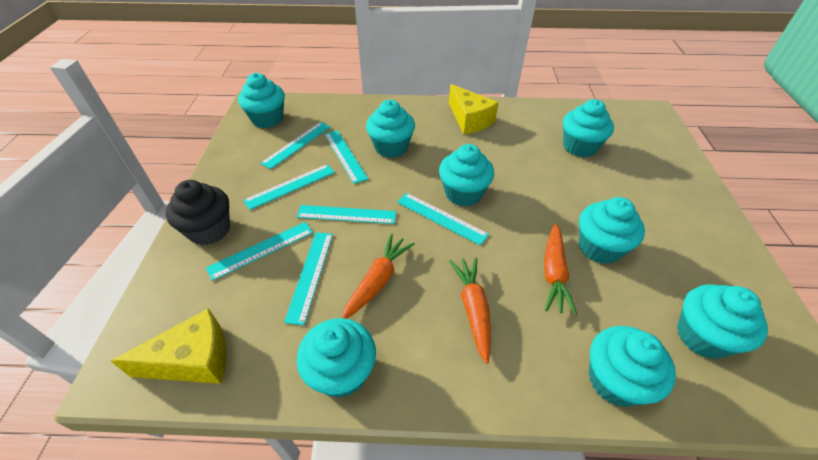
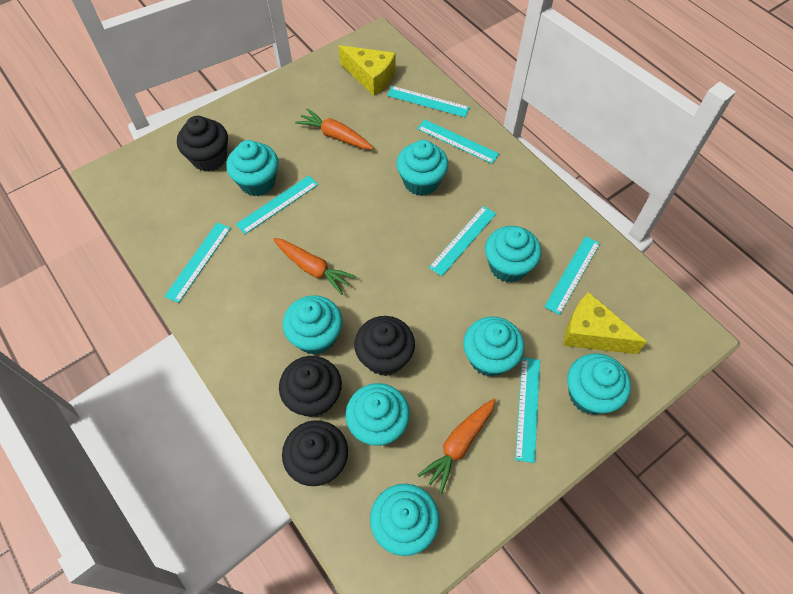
black cupcake: 1 -> 4

